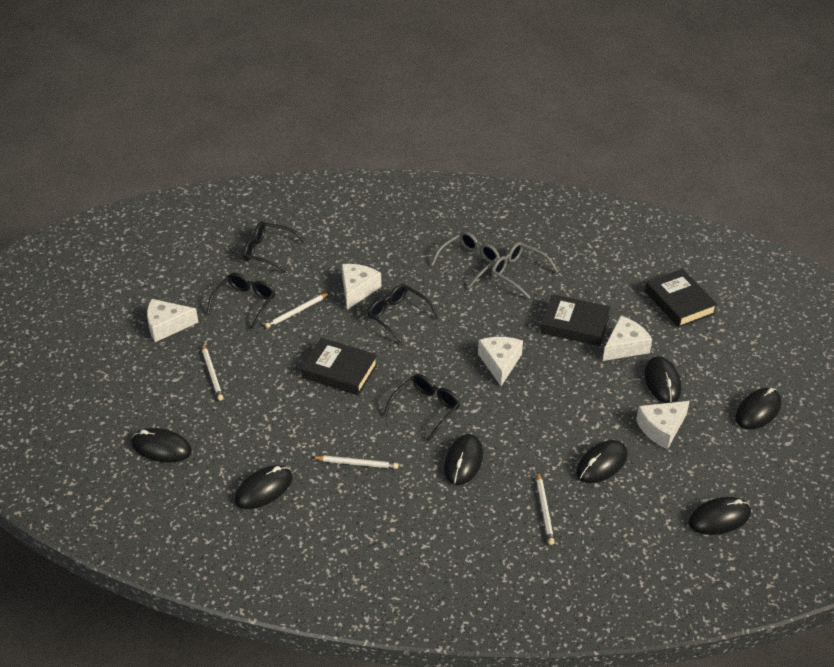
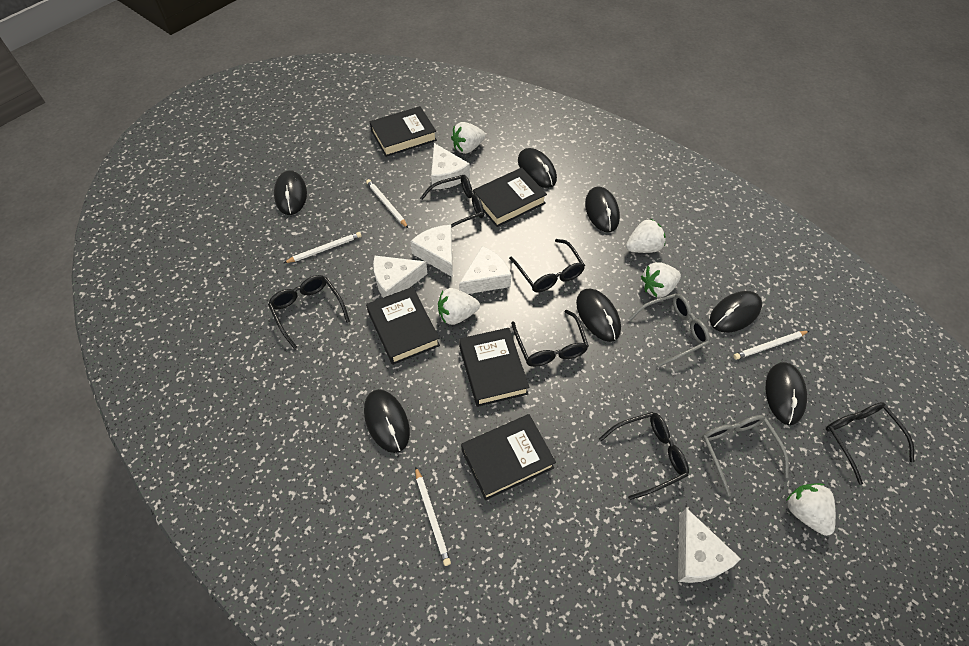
black book: 3 -> 5
black glasses: 4 -> 6
white strawberry: 0 -> 5

